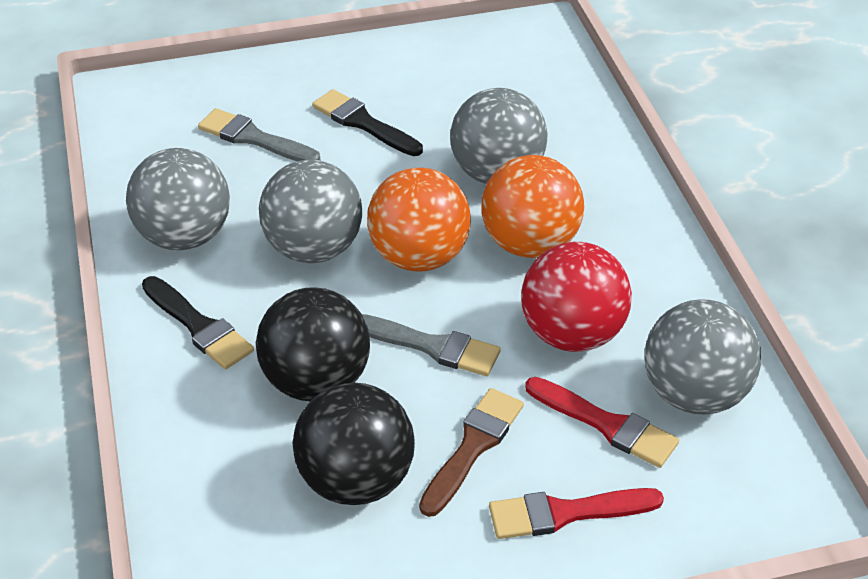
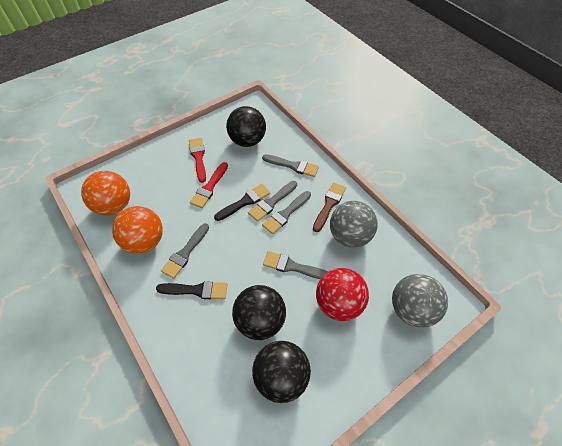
black ball: 2 -> 3
grey ball: 4 -> 2
grey brush: 2 -> 5

